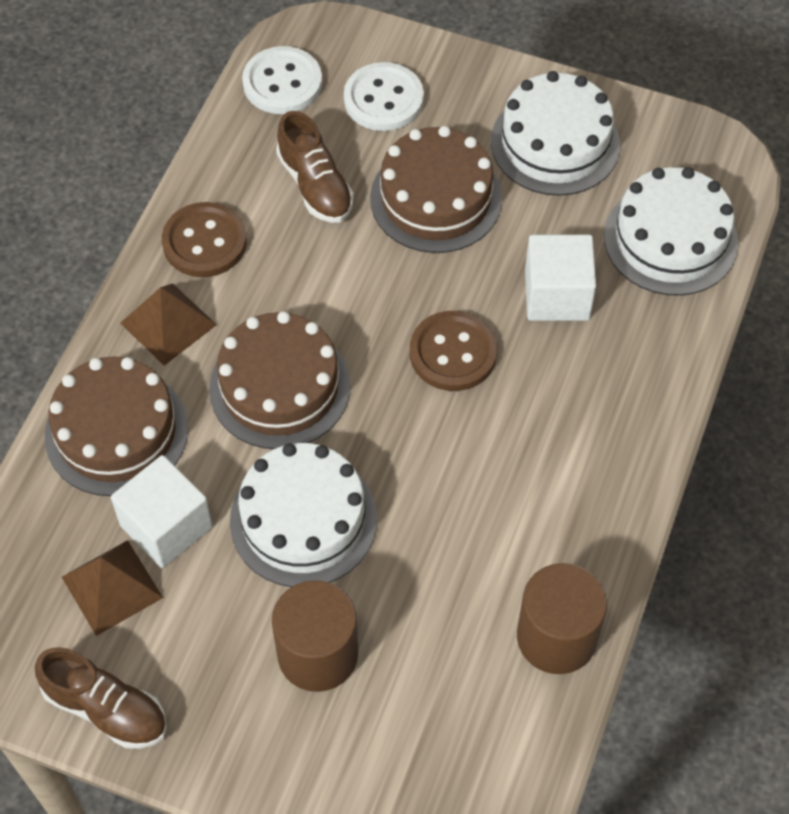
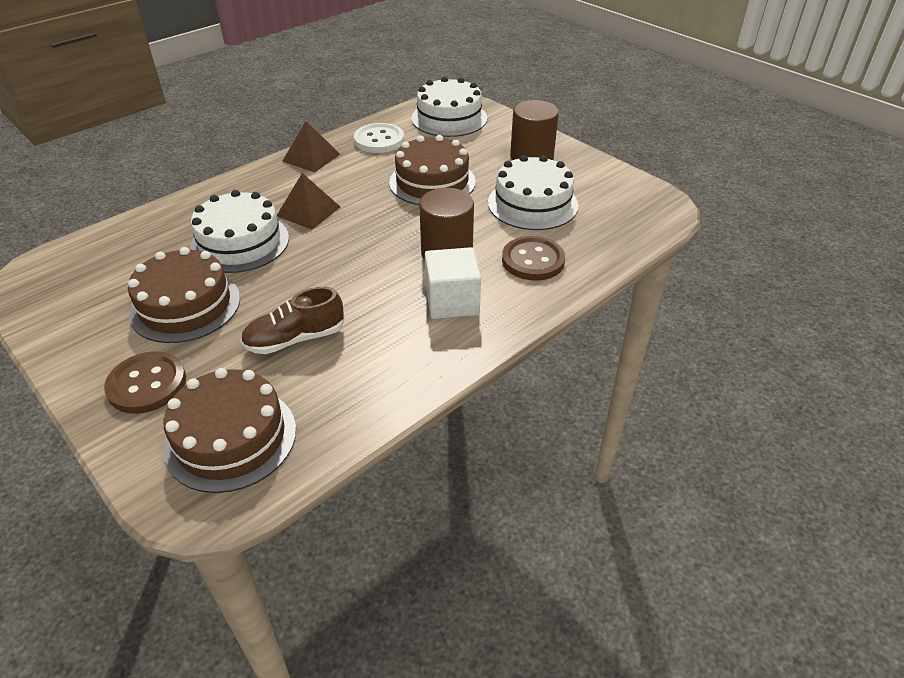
brown shoe: 2 -> 1
white button: 2 -> 1
white cube: 2 -> 1

